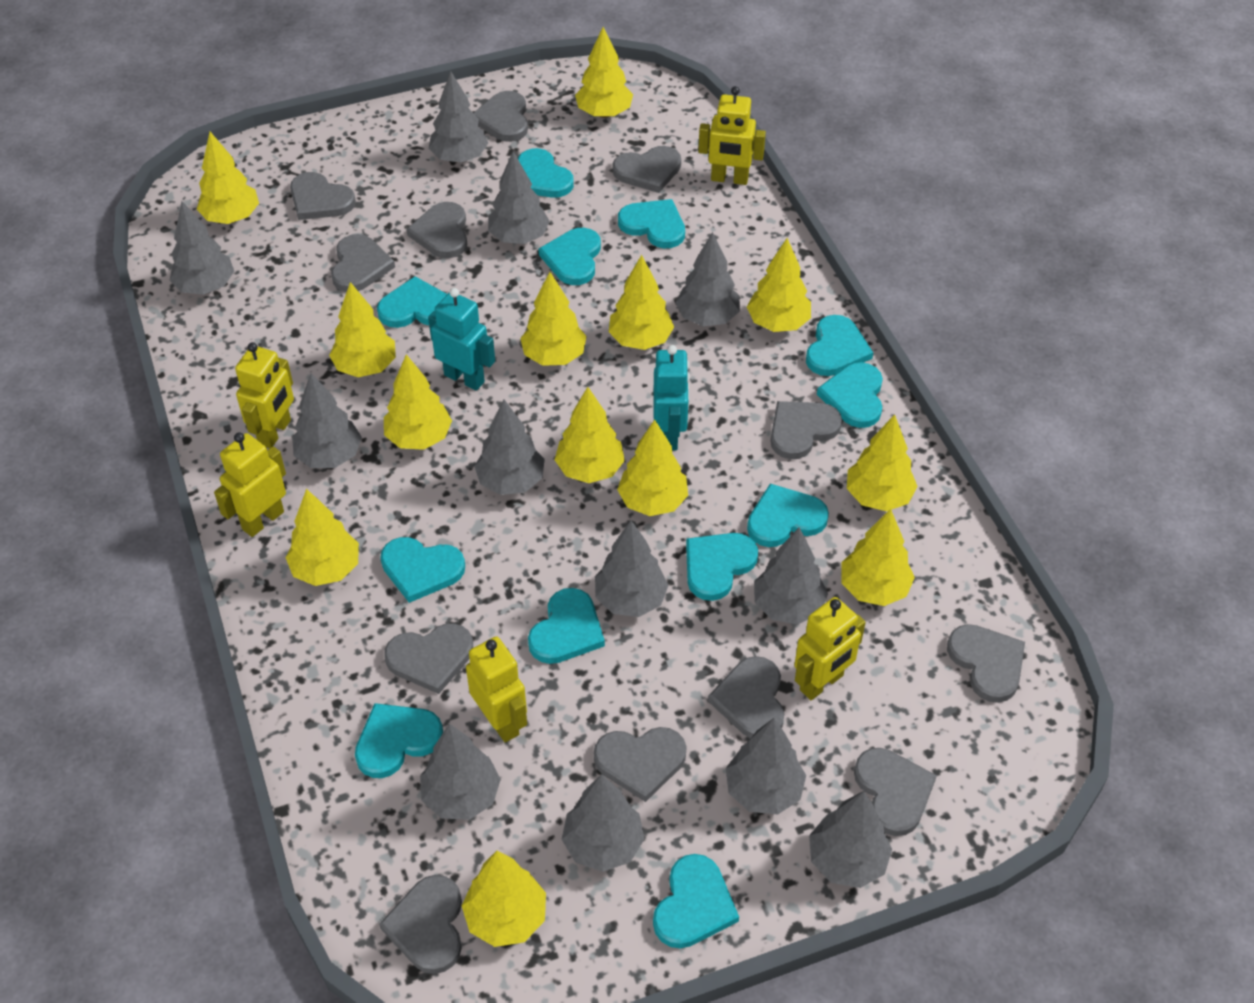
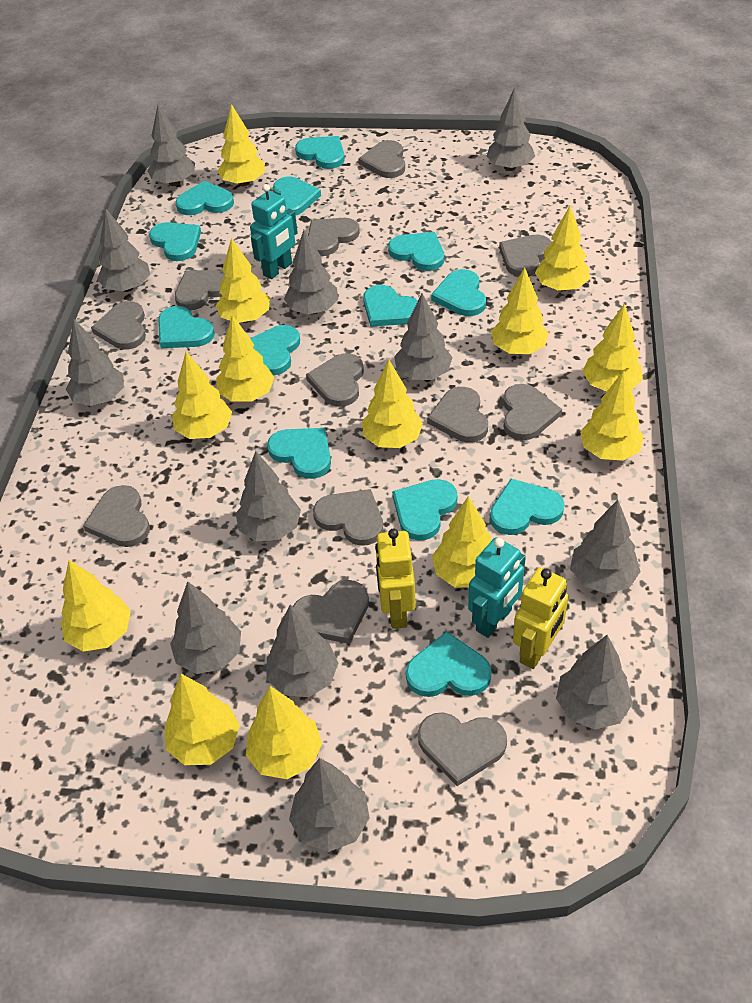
turquoise heart: 12 -> 13
yellow robot: 5 -> 2

